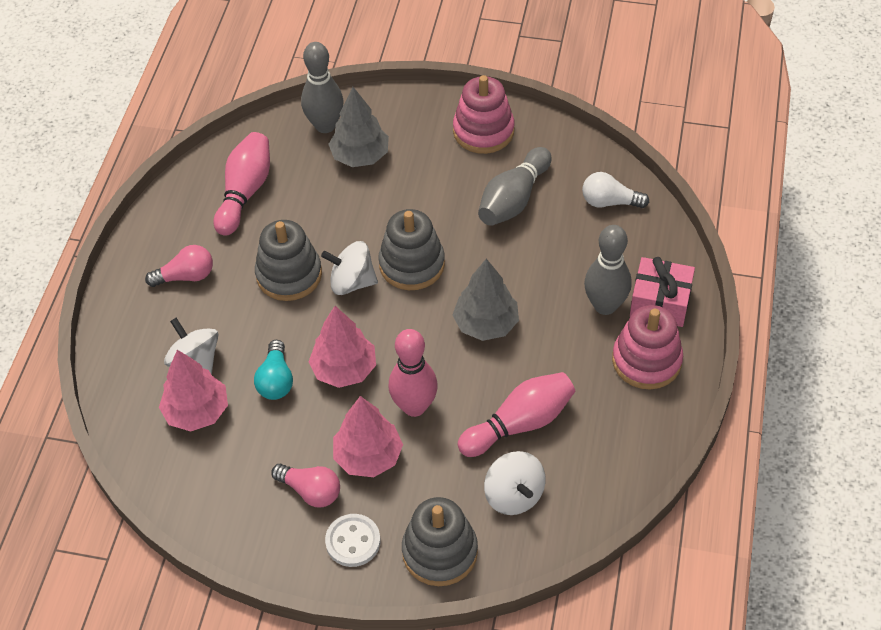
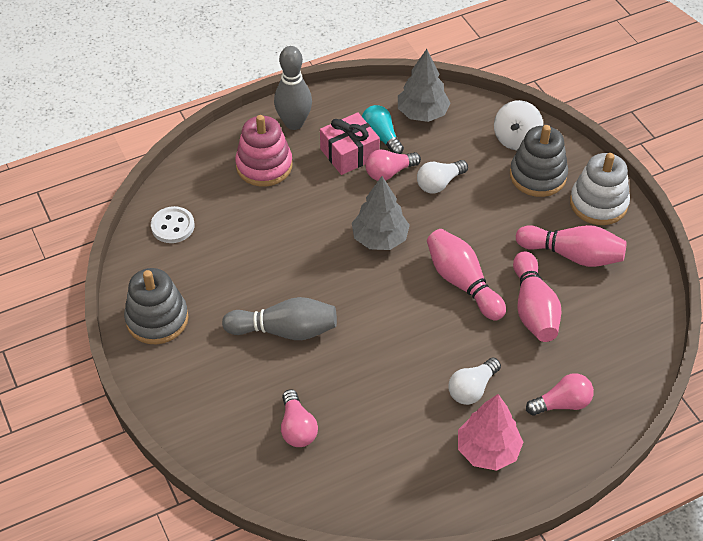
grey bowling pin: 3 -> 2
grey stacking toy: 3 -> 2
pink light bulb: 2 -> 3
pink stacking toy: 2 -> 1
pink tree: 3 -> 1
white light bulb: 1 -> 2
white spinning top: 3 -> 1
white stacking toy: 0 -> 1

